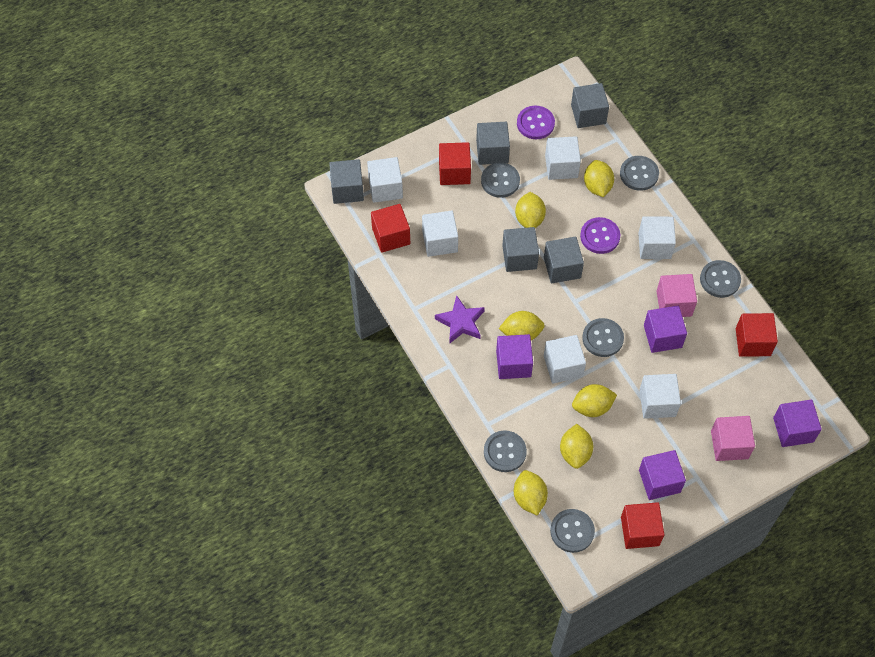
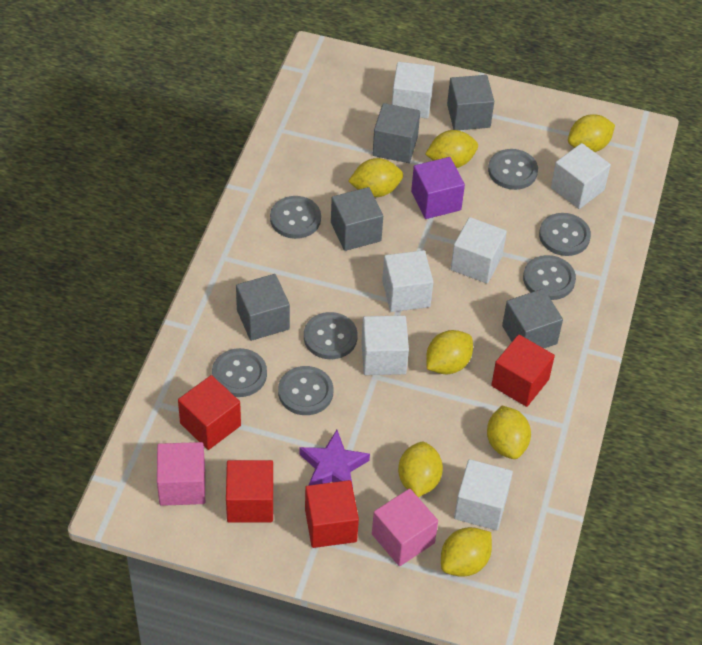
grey button: 6 -> 7
purple button: 2 -> 0
purple cube: 4 -> 1
yellow lemon: 6 -> 7

